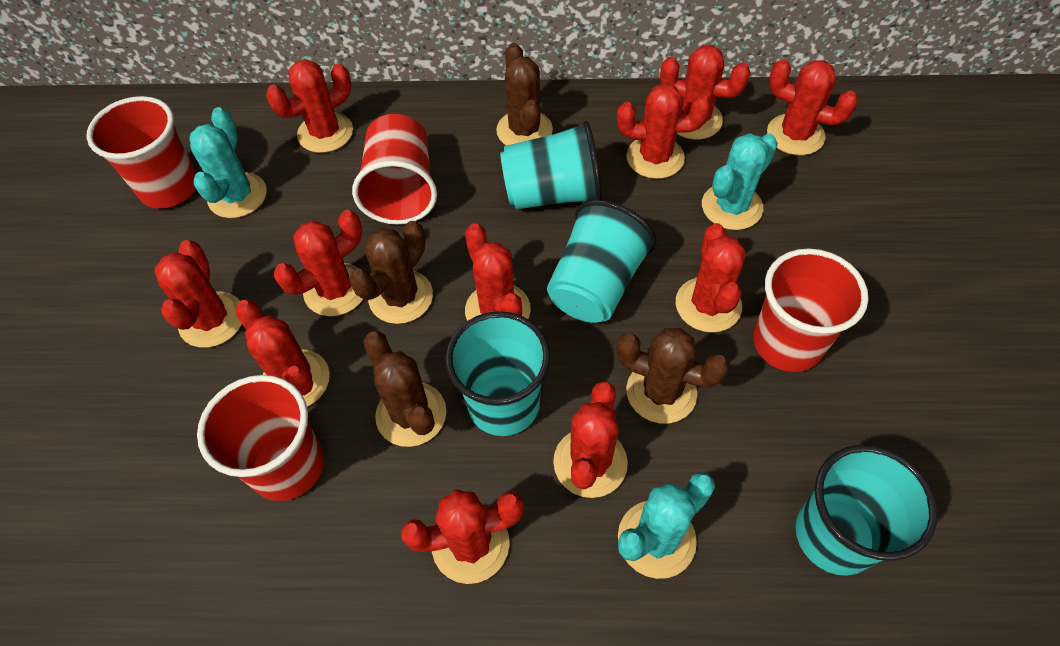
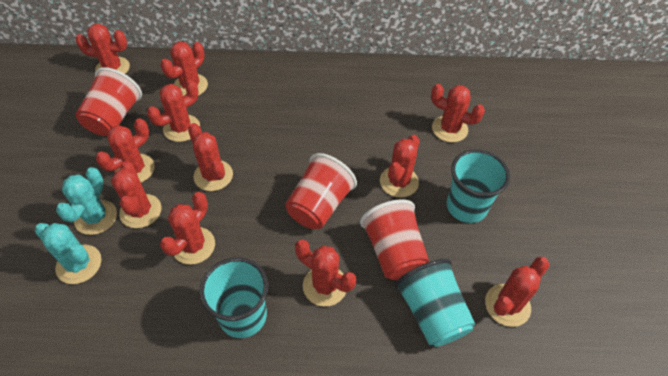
brown cactus: 4 -> 0
red cup: 4 -> 3
turquoise cactus: 3 -> 2
turquoise cup: 4 -> 3

